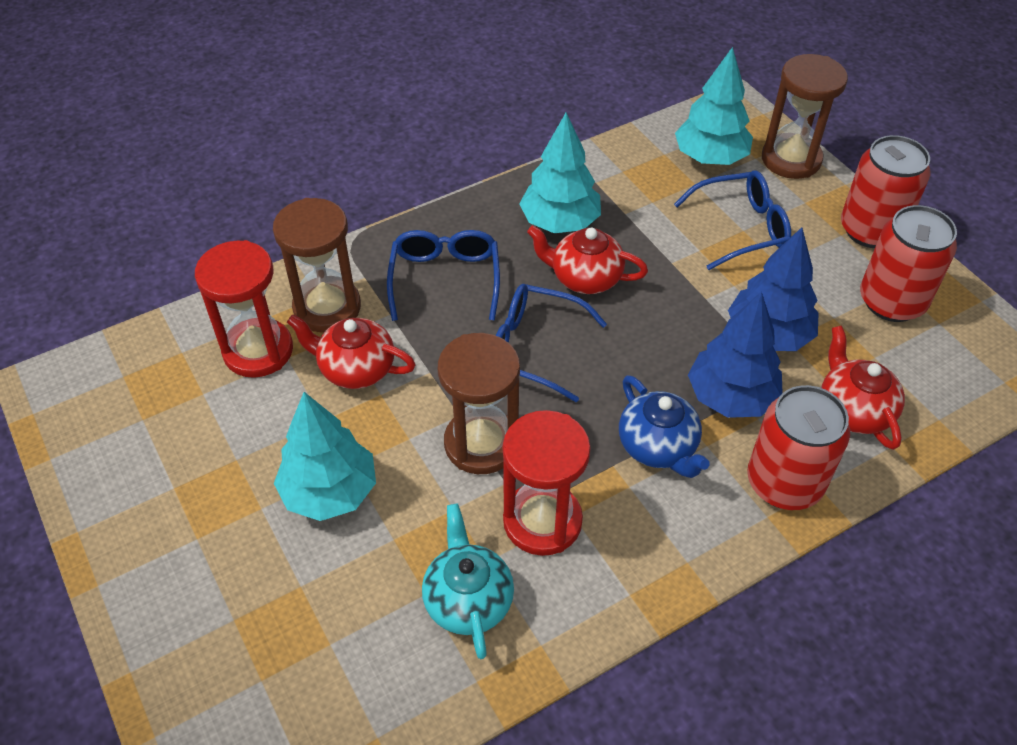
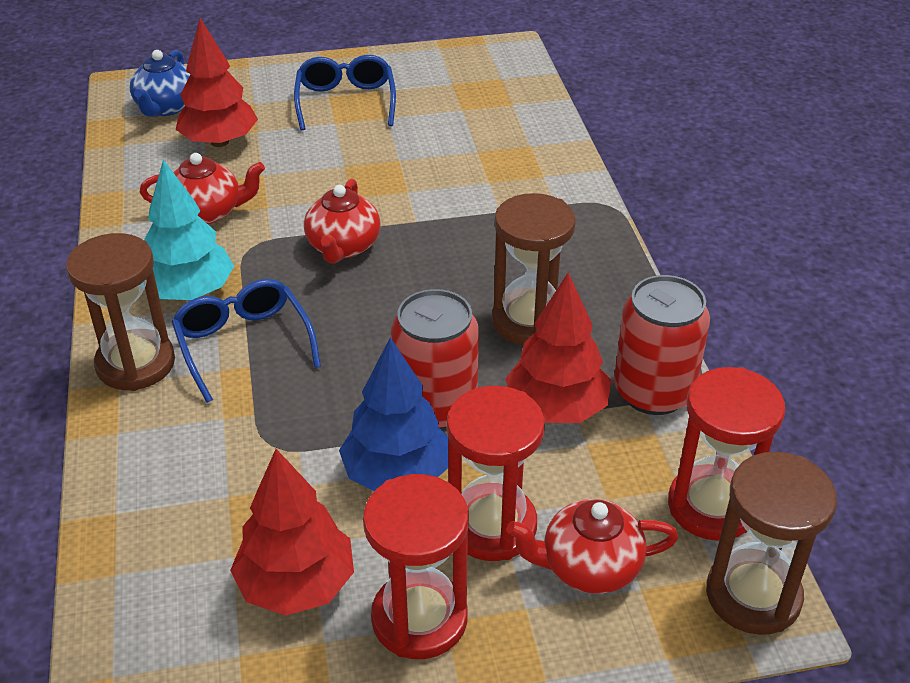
blue glasses: 3 -> 2
blue tree: 2 -> 1
red can: 3 -> 2
red hourglass: 2 -> 3
red tree: 0 -> 3
turquoise teapot: 1 -> 0
turquoise tree: 3 -> 1

